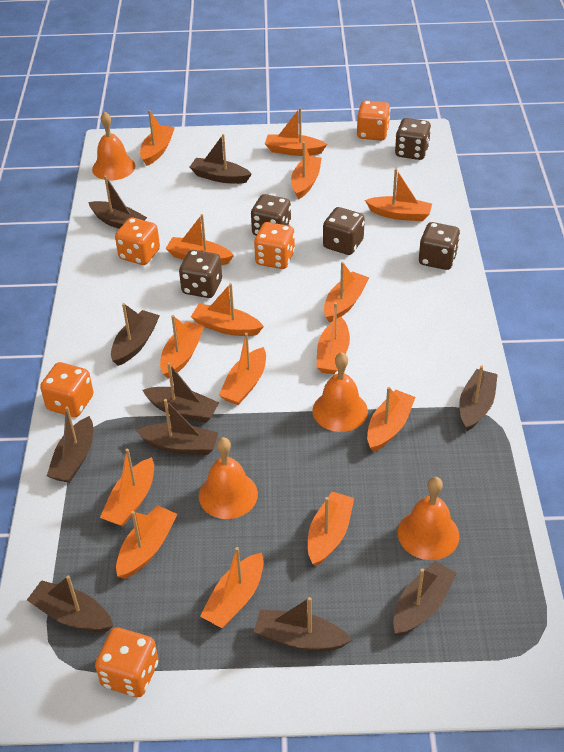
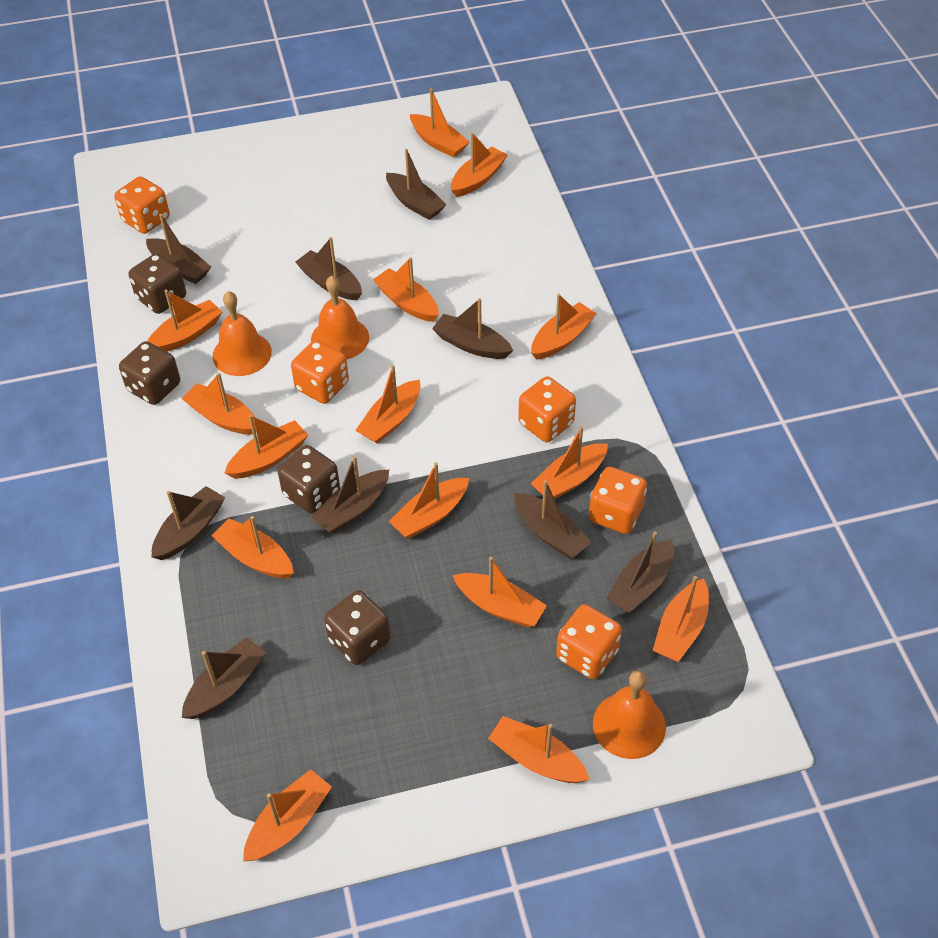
brown boat: 10 -> 9
brown dice: 5 -> 4
orange bell: 4 -> 3

